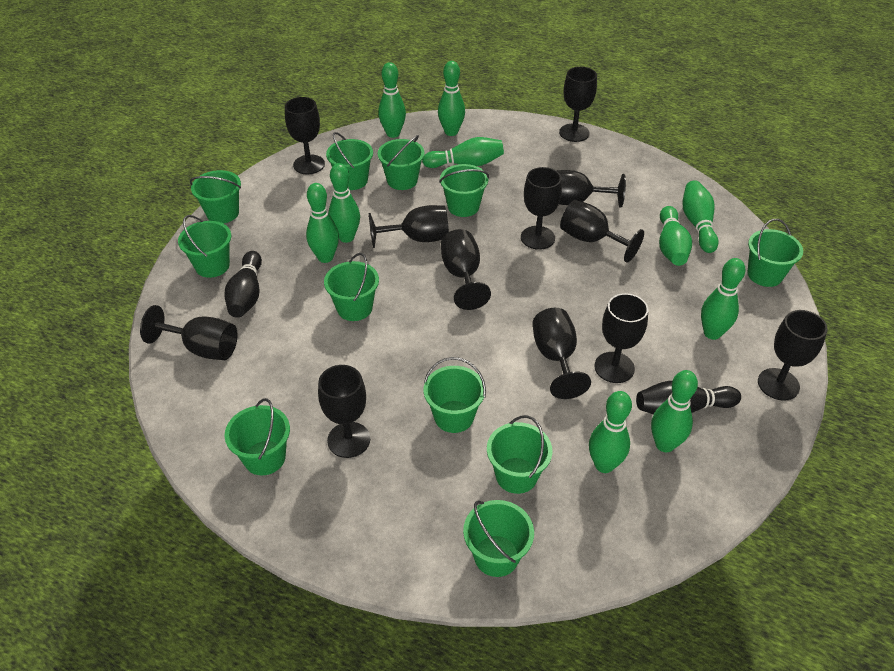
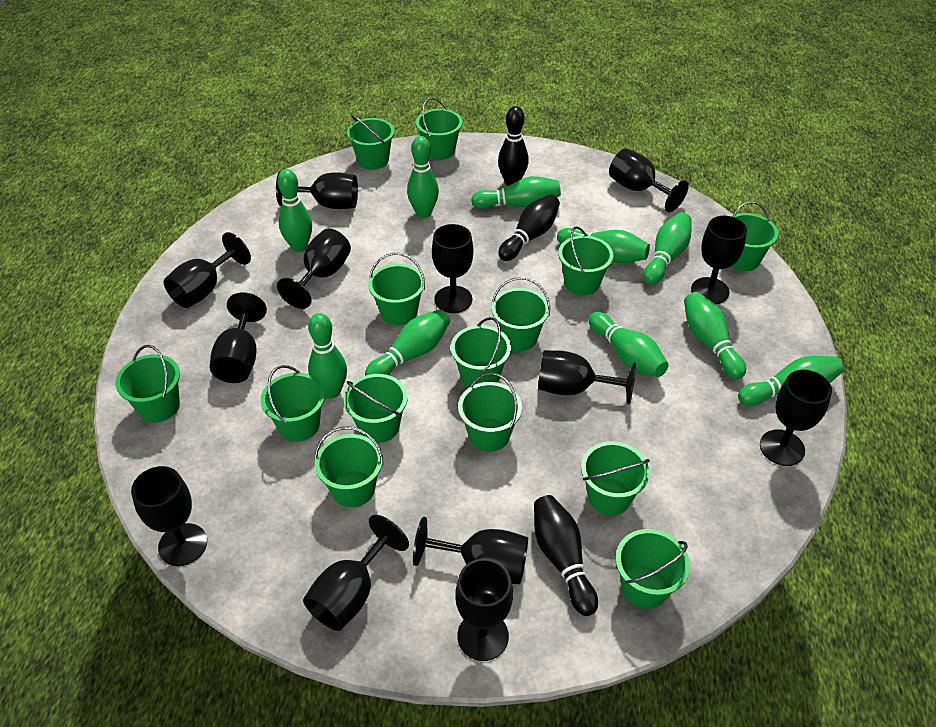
black bowling pin: 2 -> 3
black goblet: 12 -> 13
green bucket: 11 -> 14

